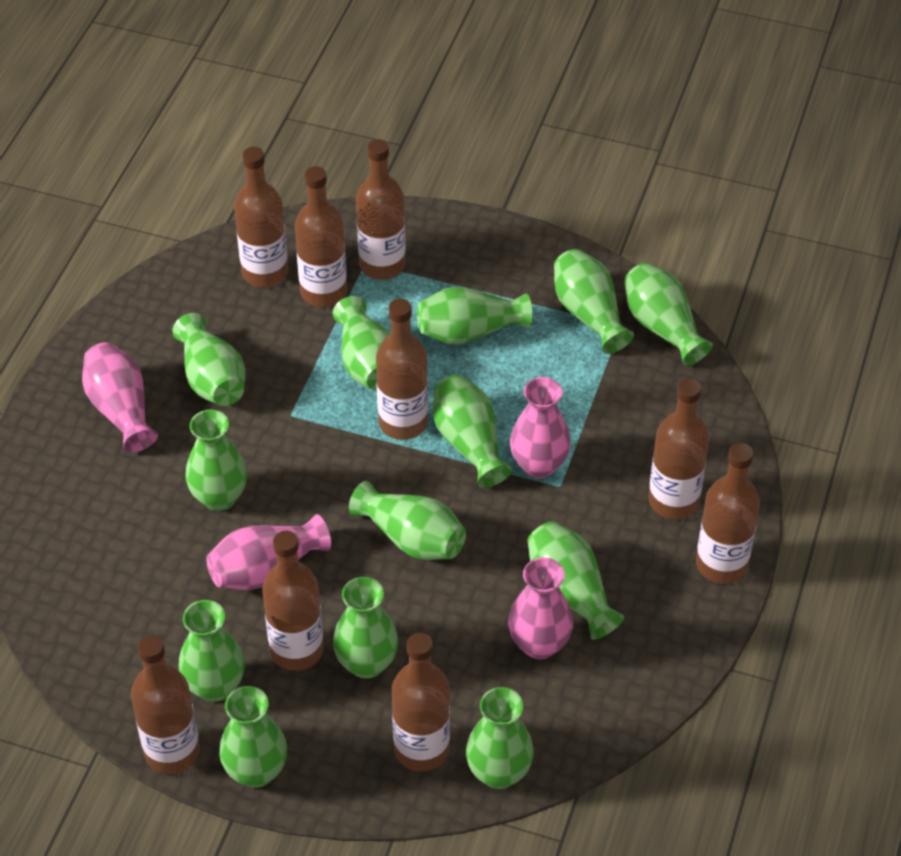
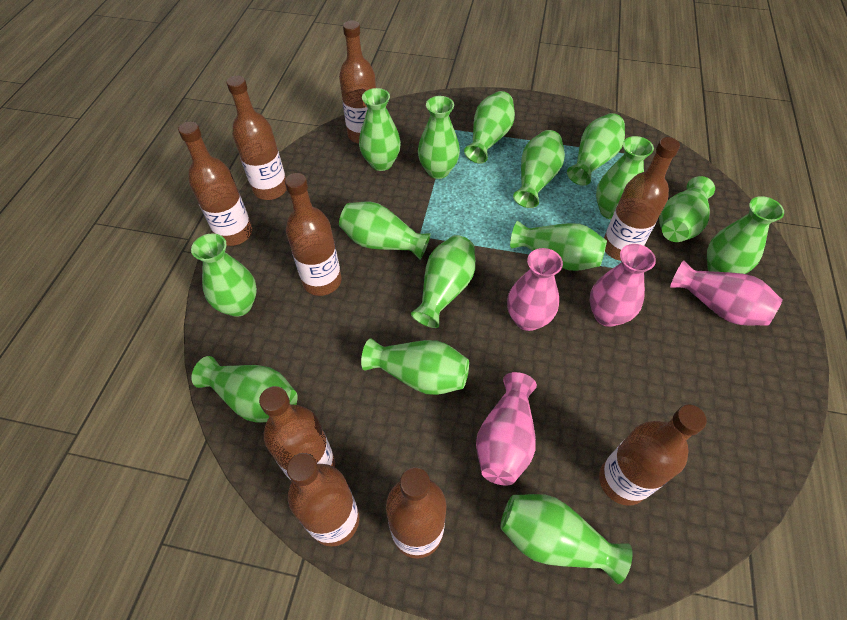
green vase: 13 -> 15

